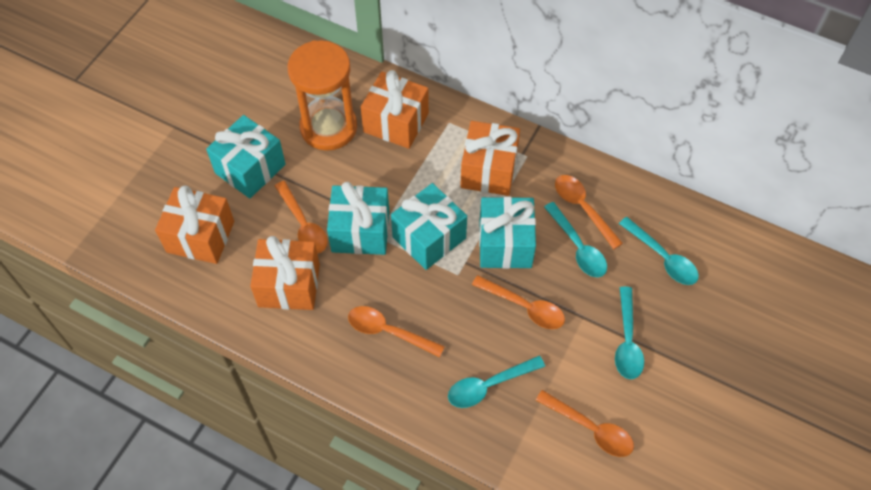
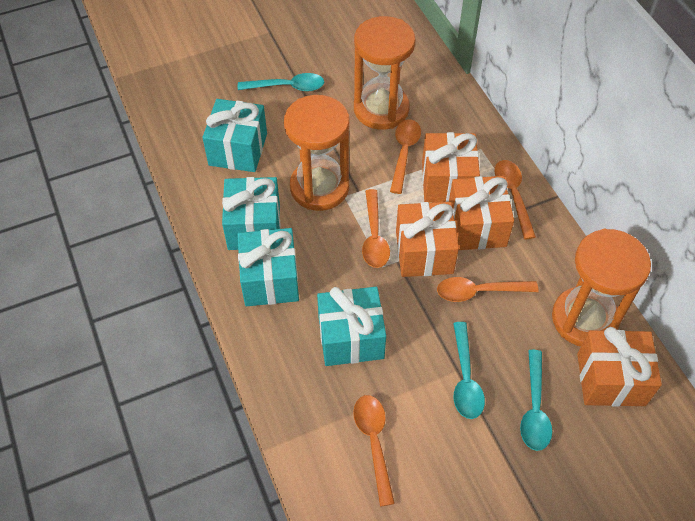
orange hourglass: 1 -> 3
turquoise spoon: 4 -> 3

